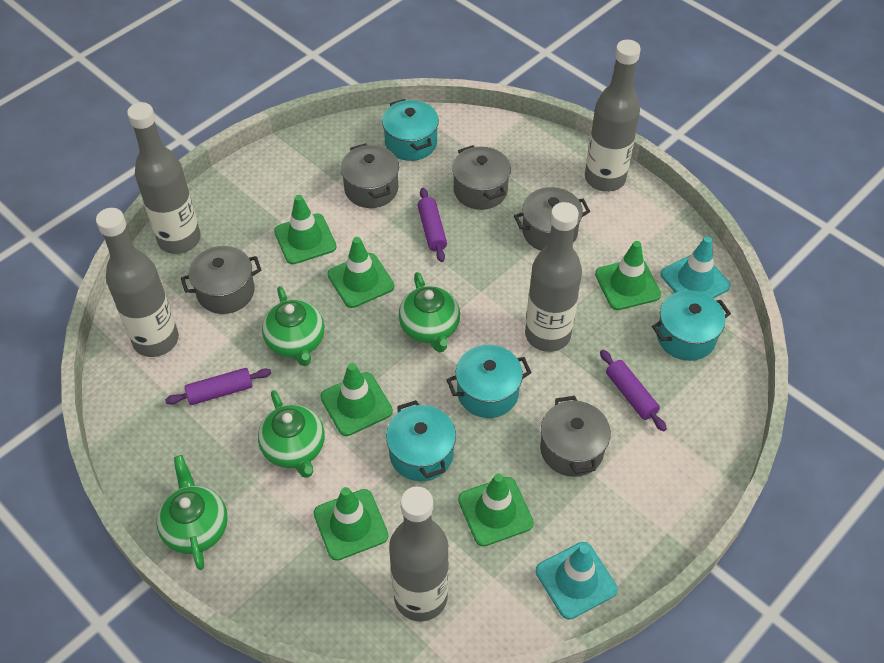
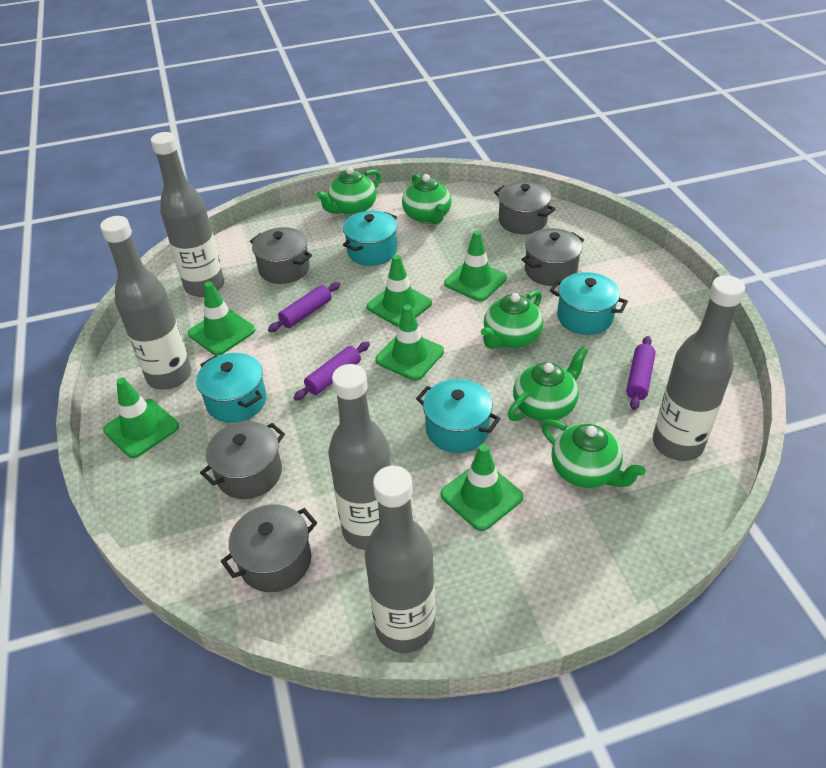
green teapot: 4 -> 5
turquoise traffic cone: 2 -> 0

